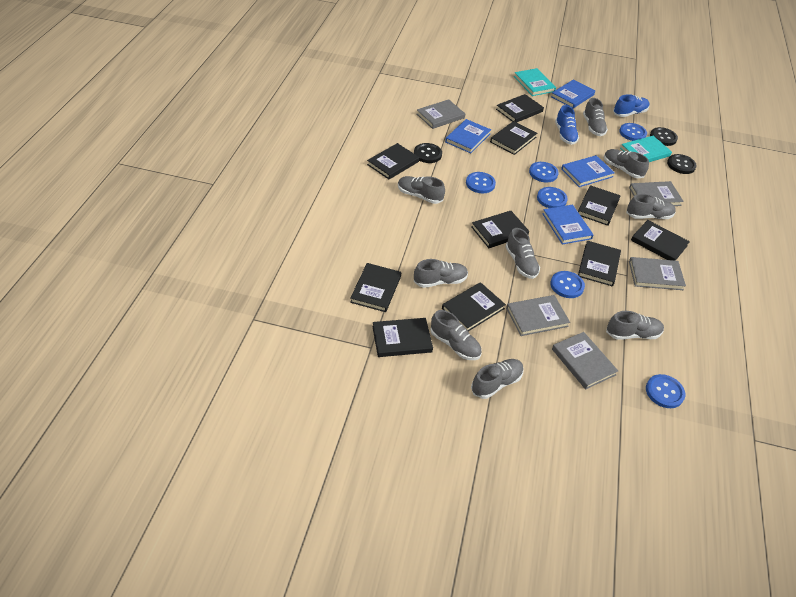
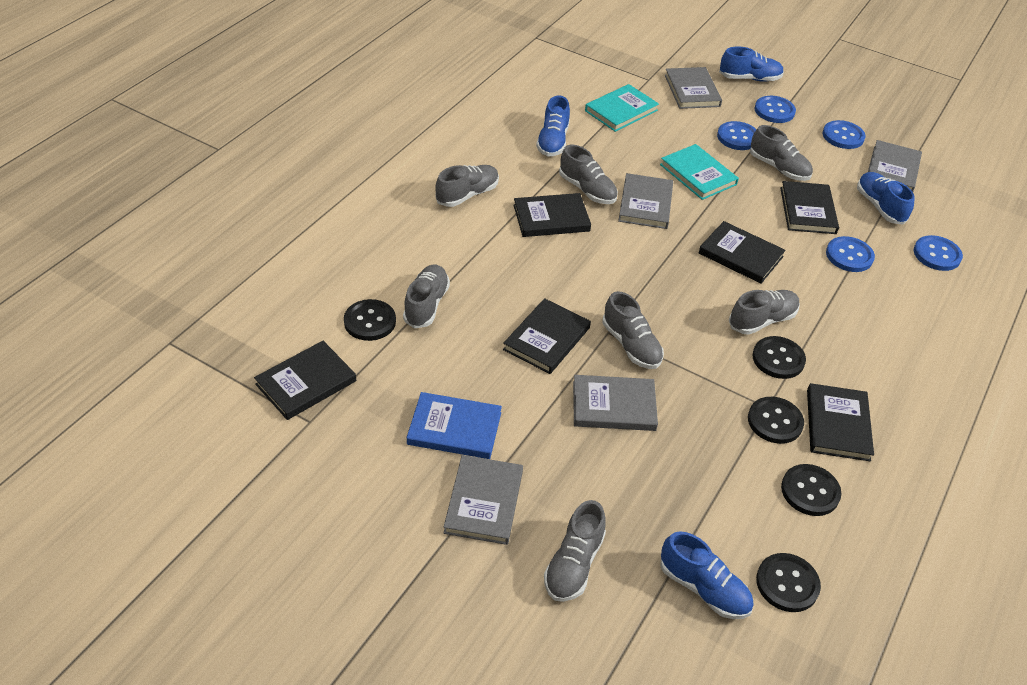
black book: 10 -> 6
black button: 3 -> 5
blue book: 4 -> 1
blue button: 6 -> 5
blue shoe: 2 -> 4
grey shoe: 9 -> 7

